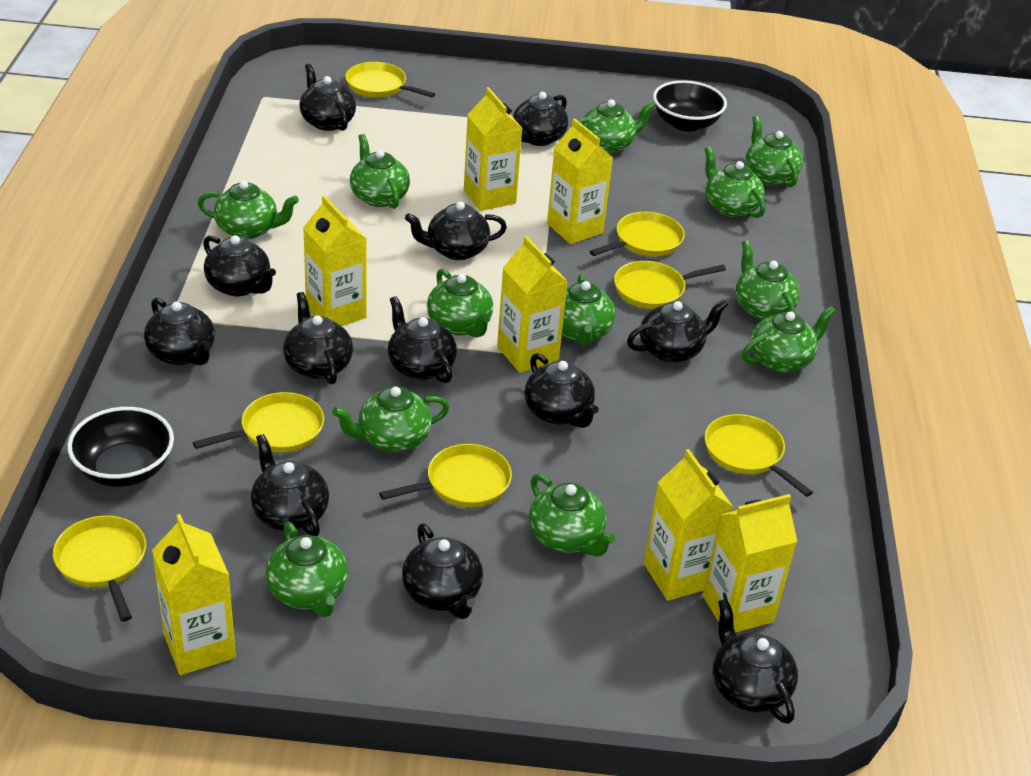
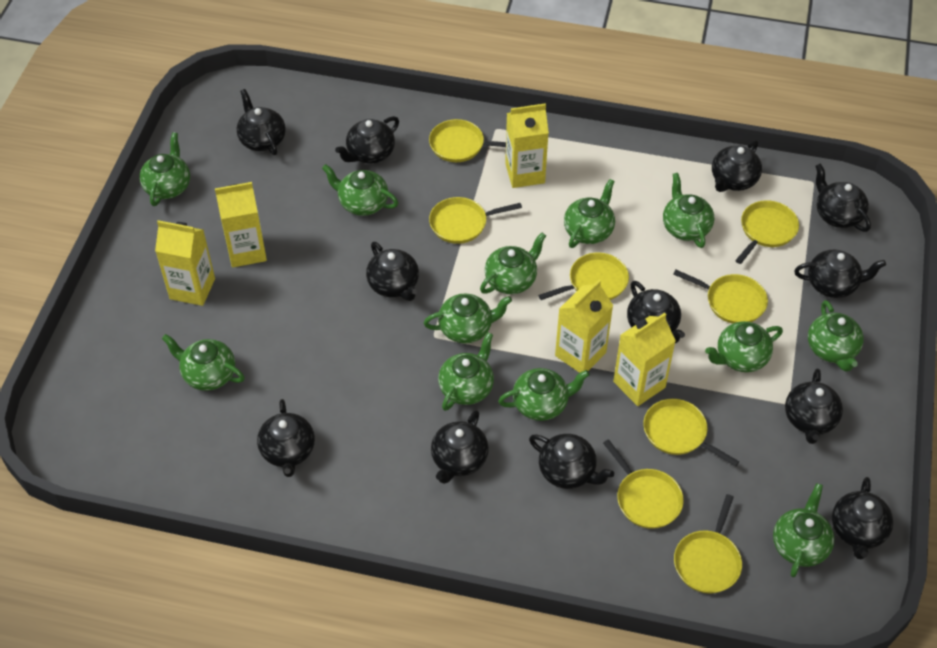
black bowl: 2 -> 0
yellow carton: 7 -> 5
yellow pan: 7 -> 8

